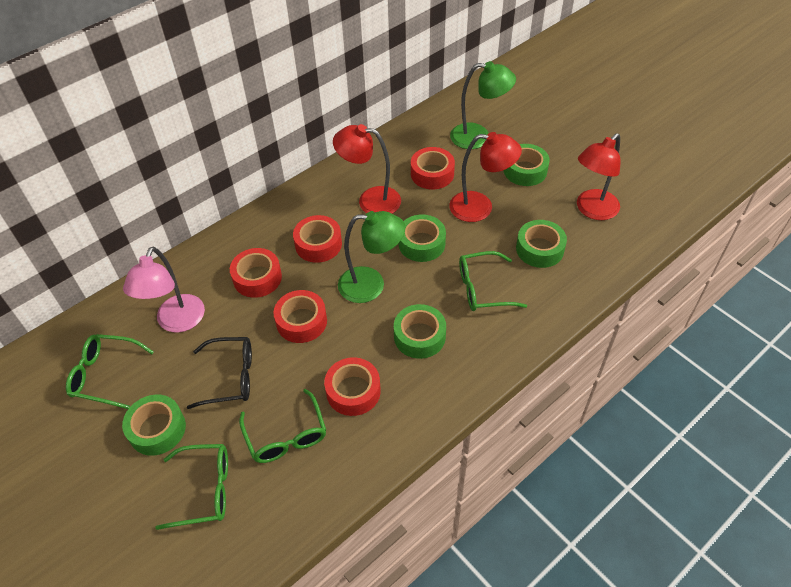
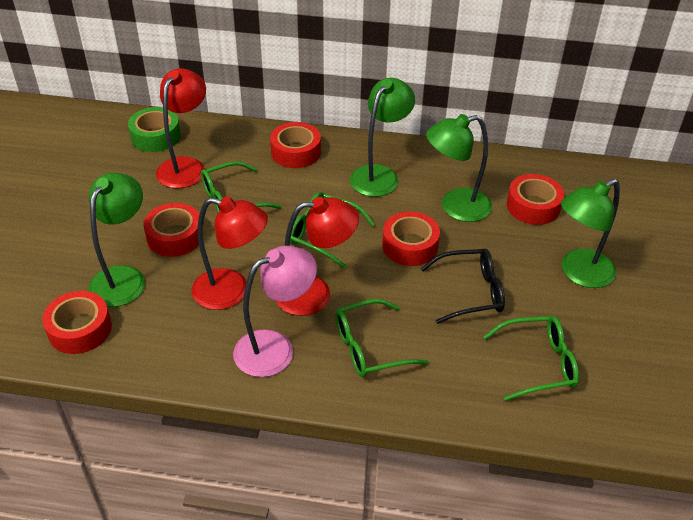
green lamp: 2 -> 4
green tape: 5 -> 1

